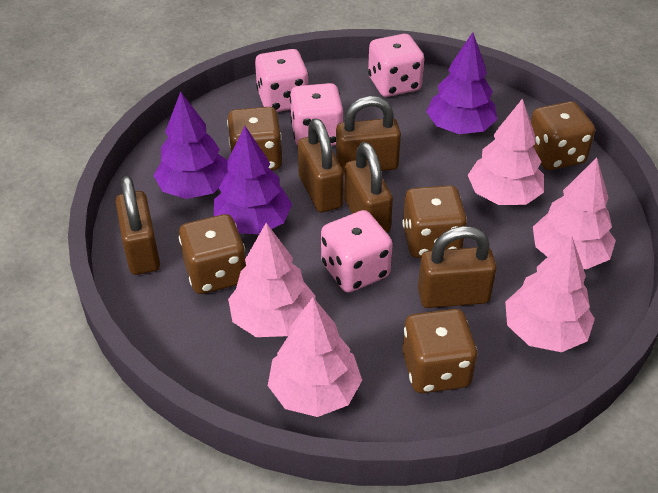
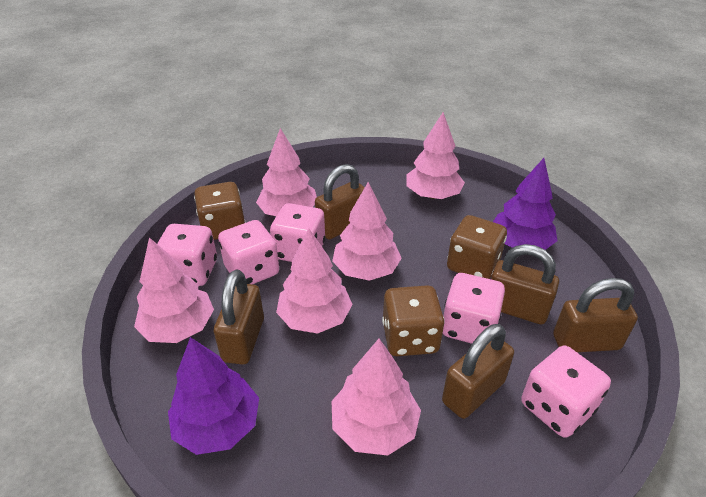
brown dice: 5 -> 3
pink dice: 4 -> 5
pink tree: 5 -> 6
purple tree: 3 -> 2

